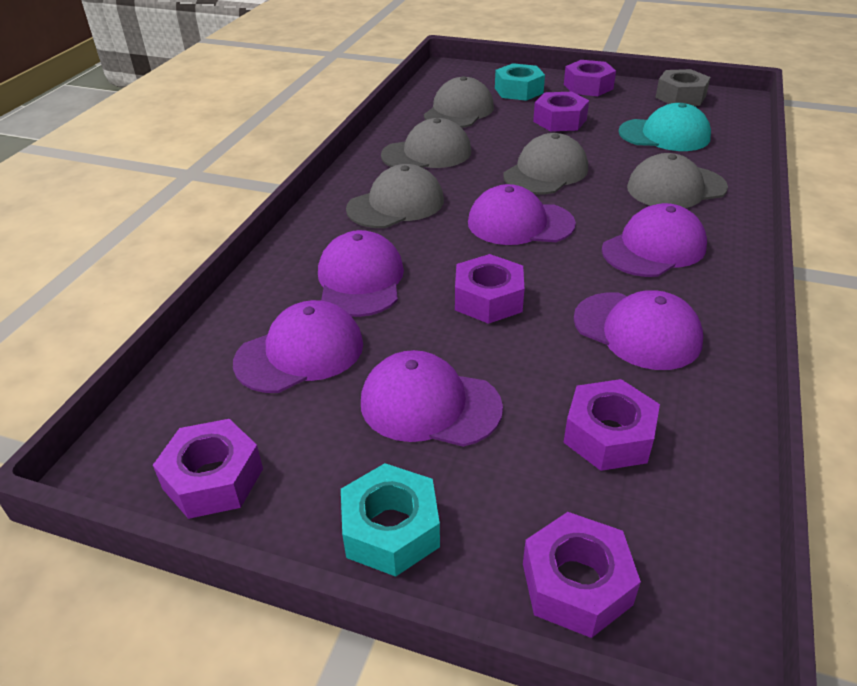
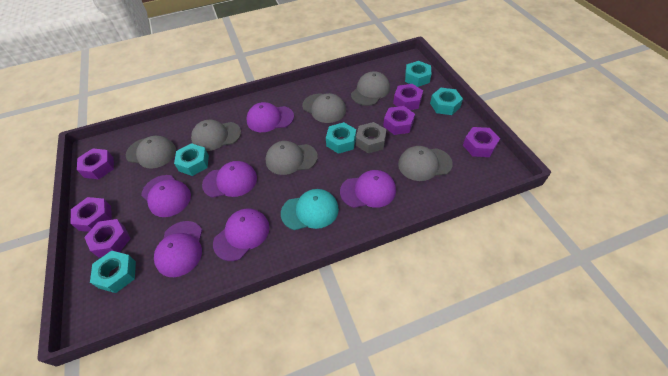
grey cap: 5 -> 6
turquoise nut: 2 -> 5

